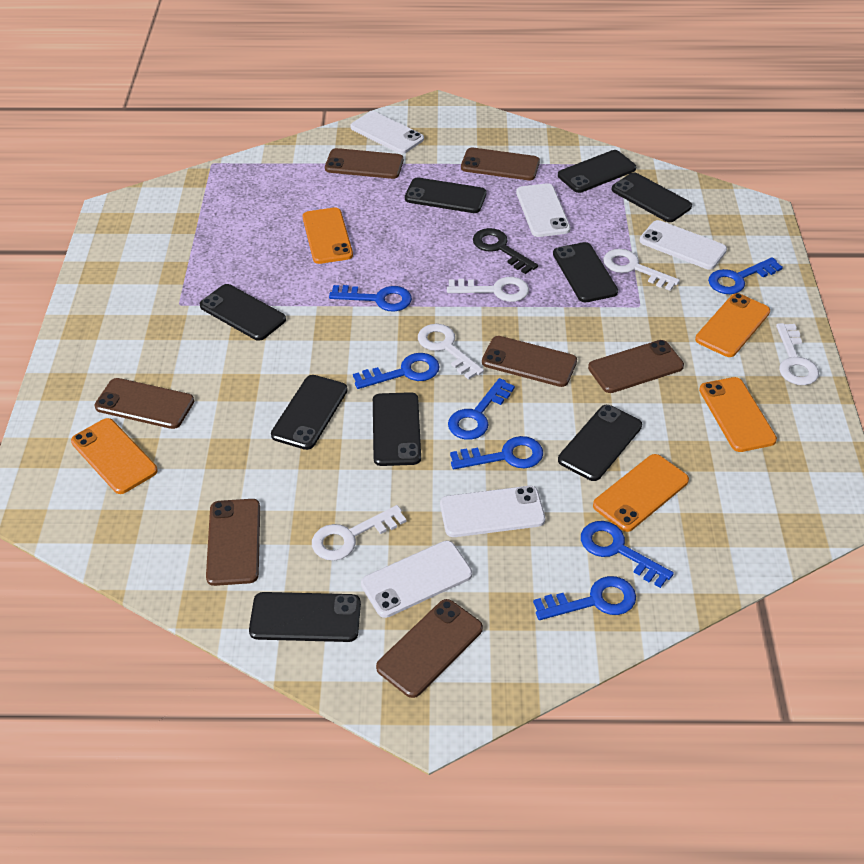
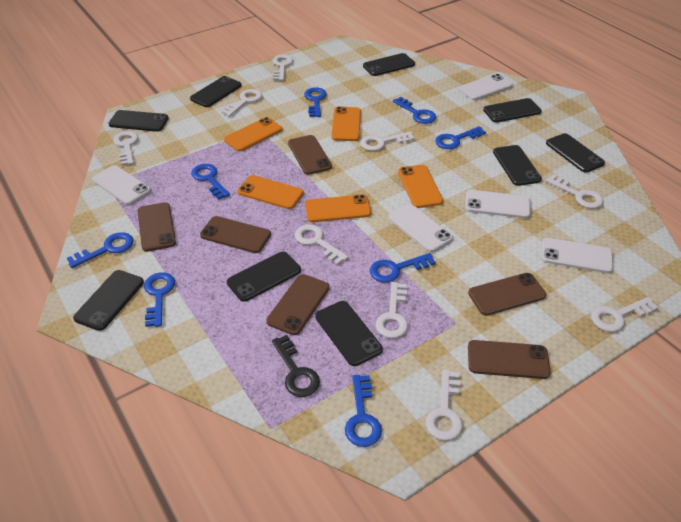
blue key: 7 -> 8
brown phone: 7 -> 6
white key: 5 -> 9

